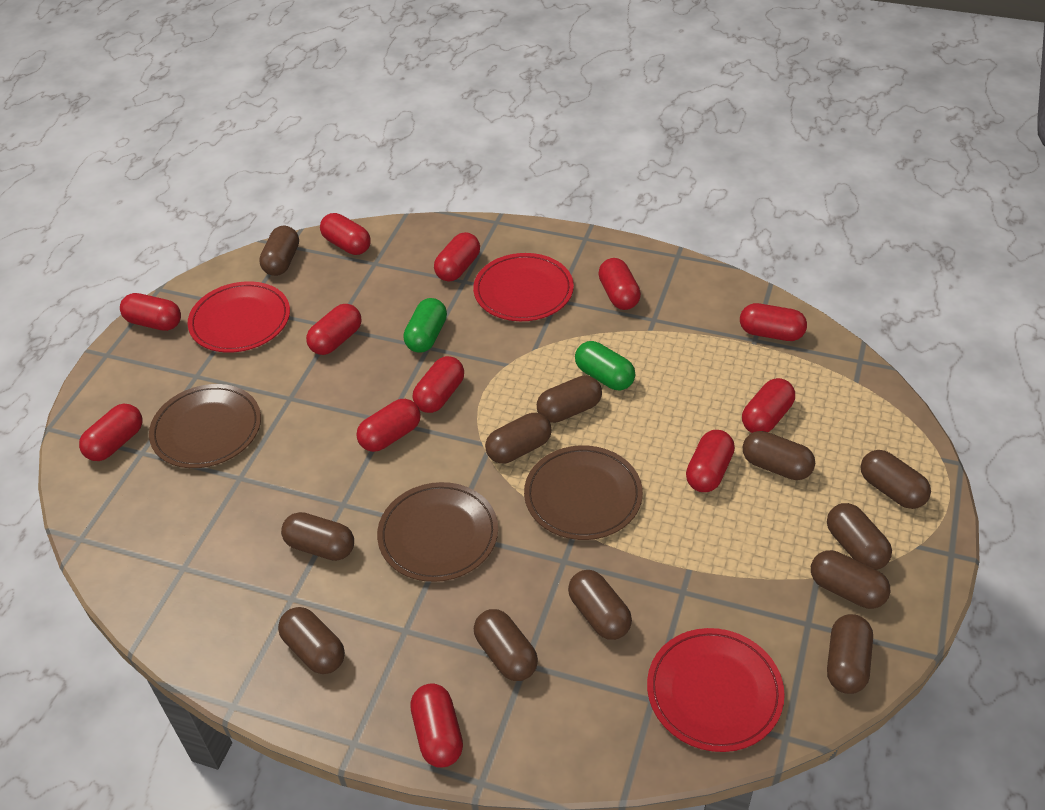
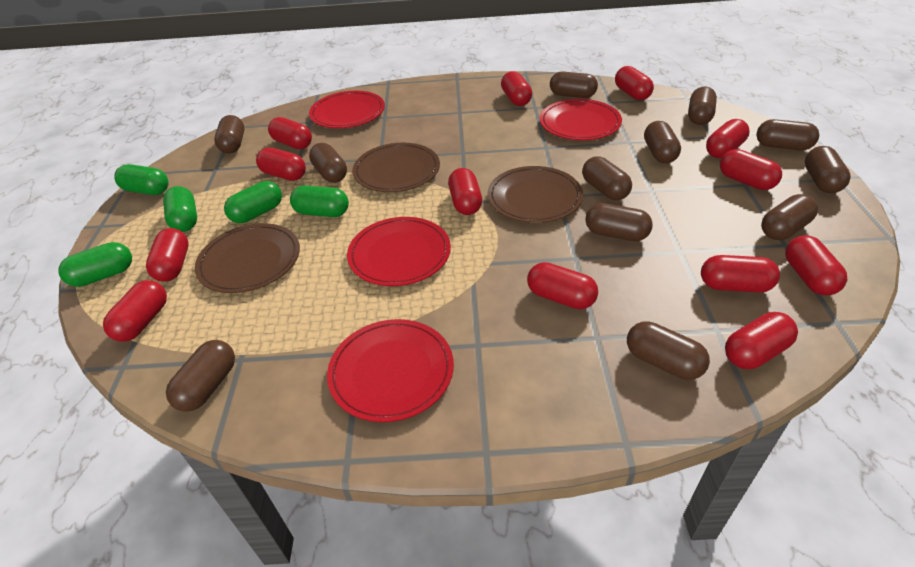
green capsule: 2 -> 5
red capsule: 12 -> 13
red plate: 3 -> 4

